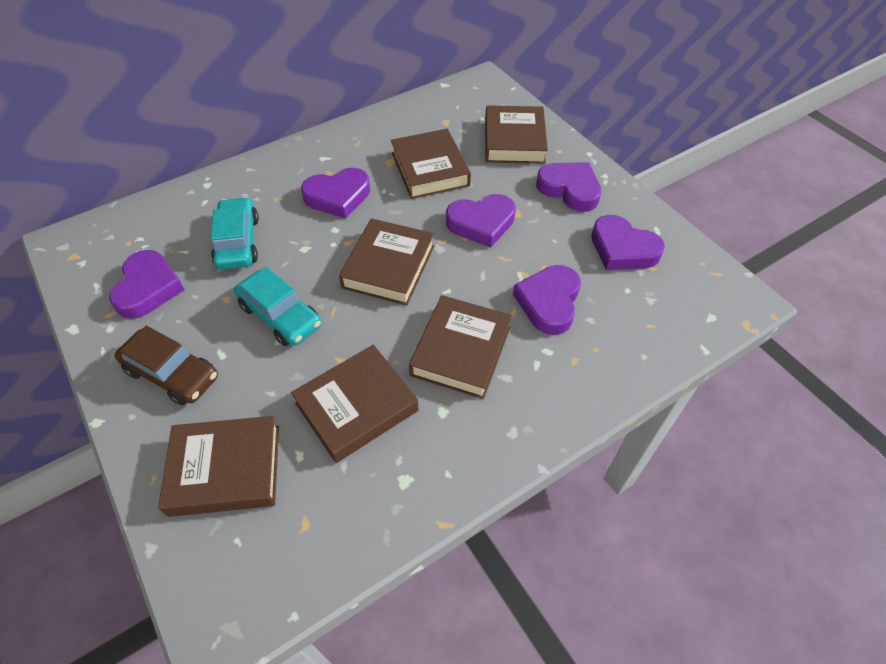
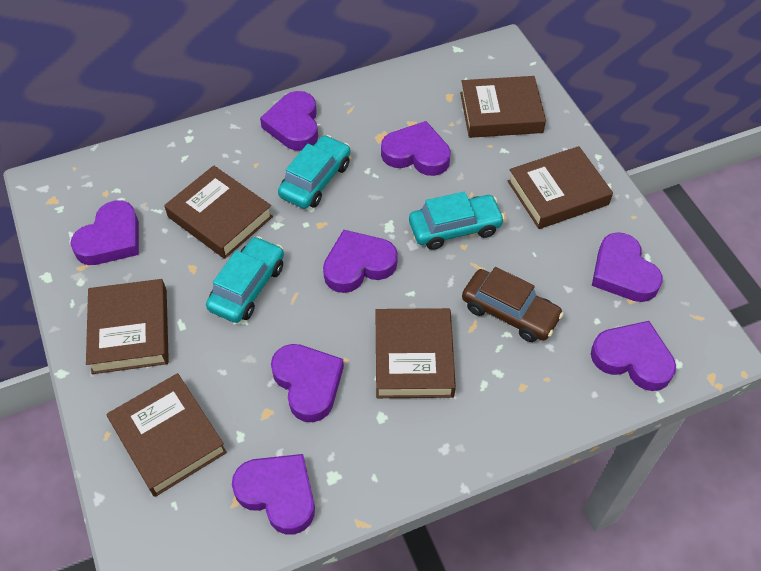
purple heart: 6 -> 8
turquoise car: 2 -> 3

